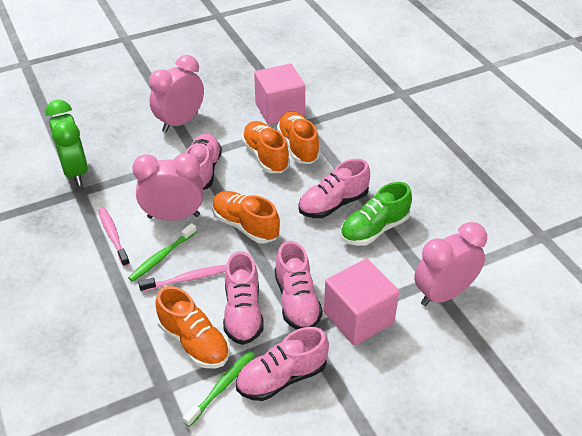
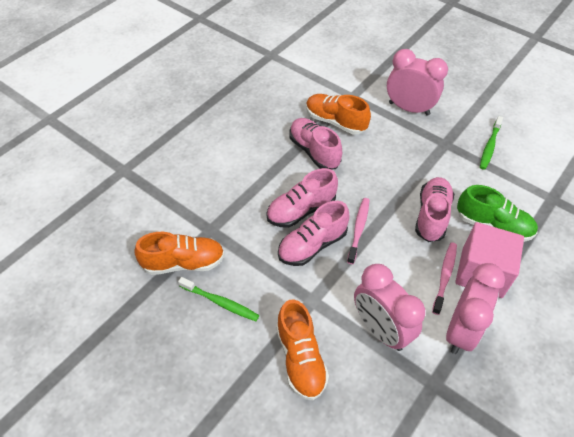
green clock: 1 -> 0
orange shoe: 4 -> 3
pink cube: 2 -> 1
pink shoe: 5 -> 4

